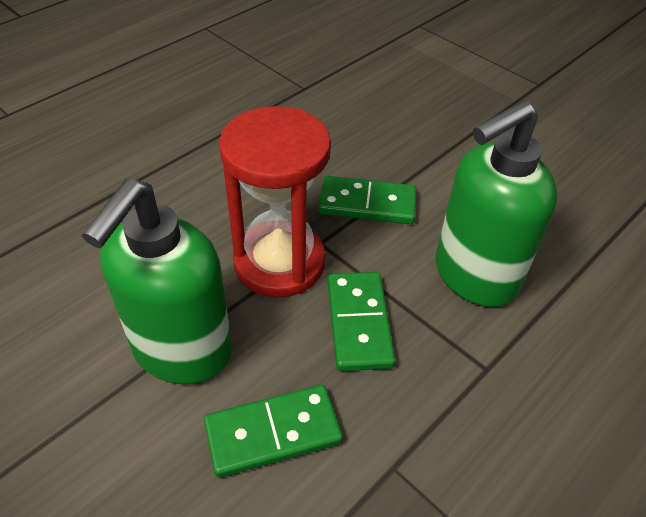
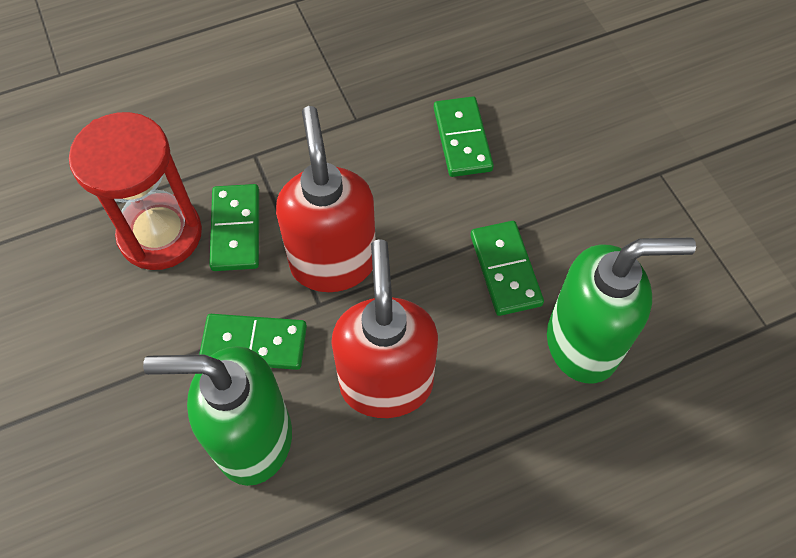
green domino: 3 -> 4
red soap dispenser: 0 -> 2

